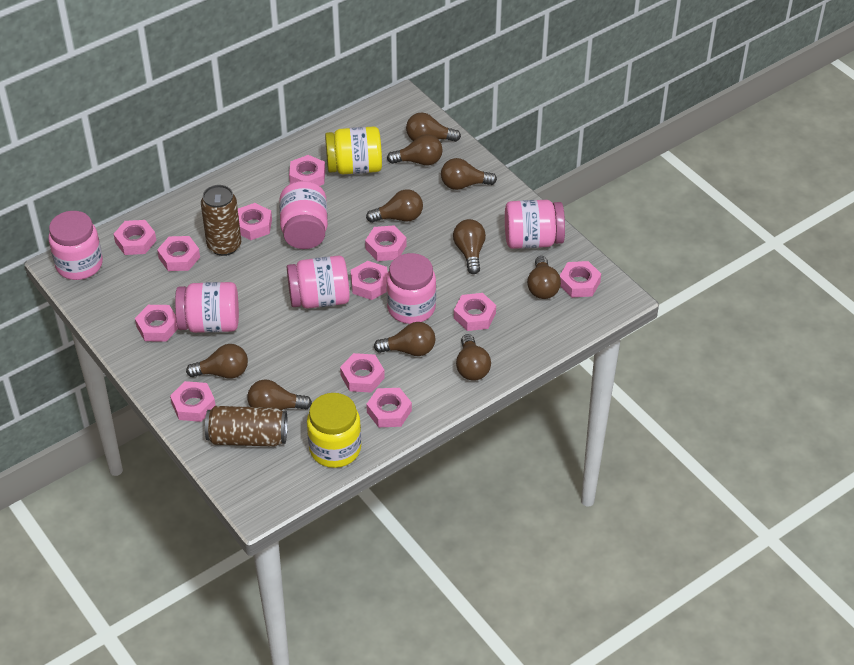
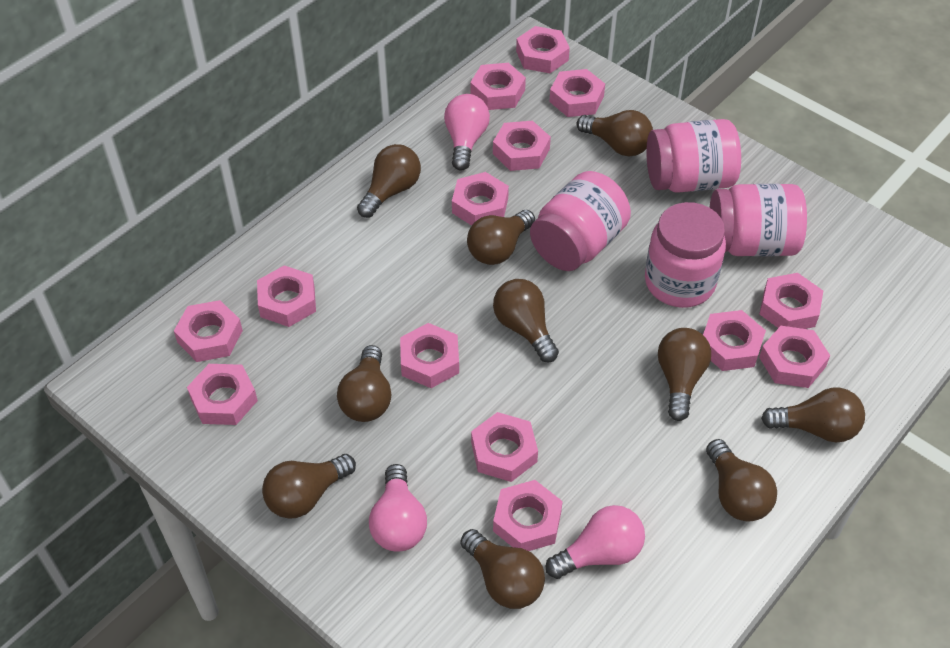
brown can: 2 -> 0
pink jar: 6 -> 4
pink light bulb: 0 -> 3
pink nut: 12 -> 14
yellow jar: 2 -> 0

